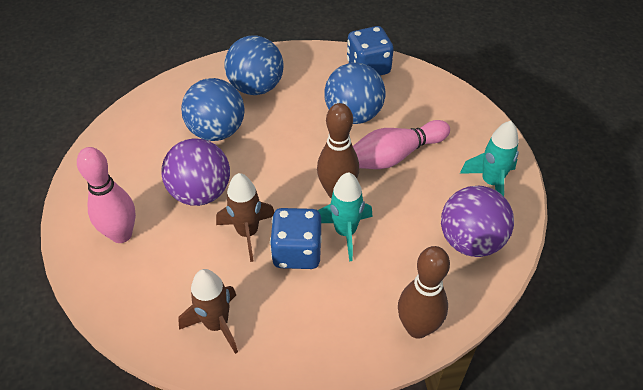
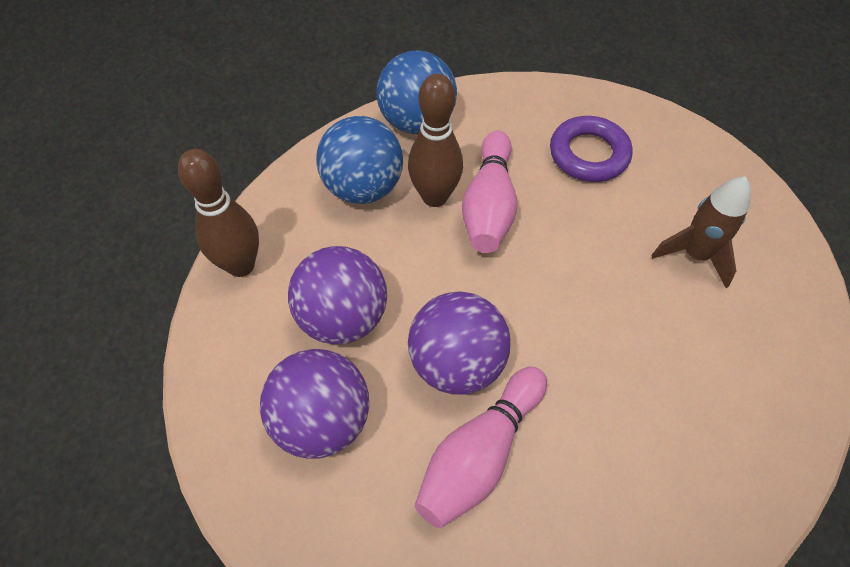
blue ball: 3 -> 2
blue dice: 2 -> 0
brown rocket: 2 -> 1
purple ball: 2 -> 3
purple ring: 0 -> 1
turquoise rocket: 2 -> 0

